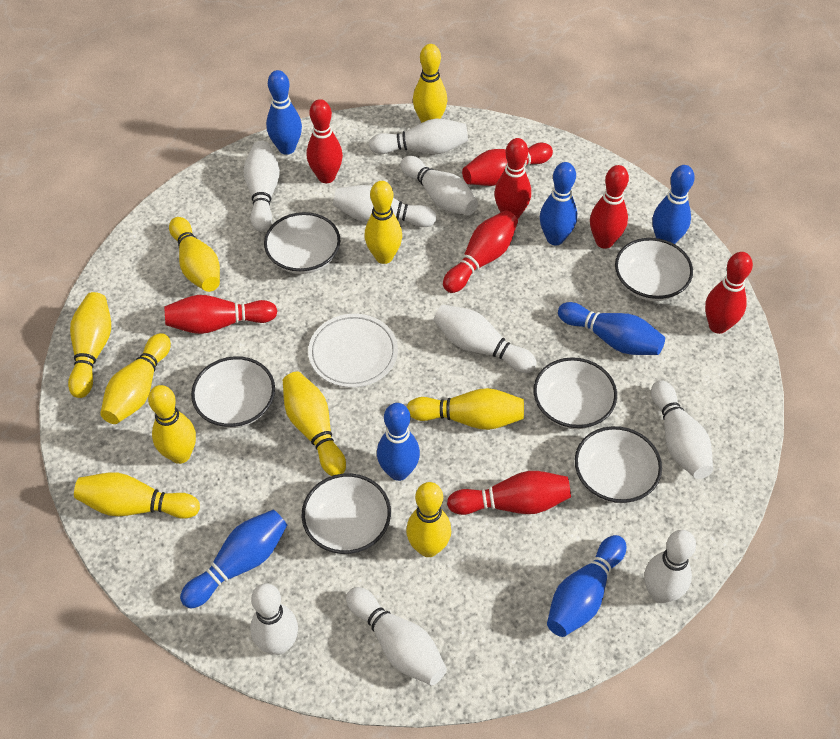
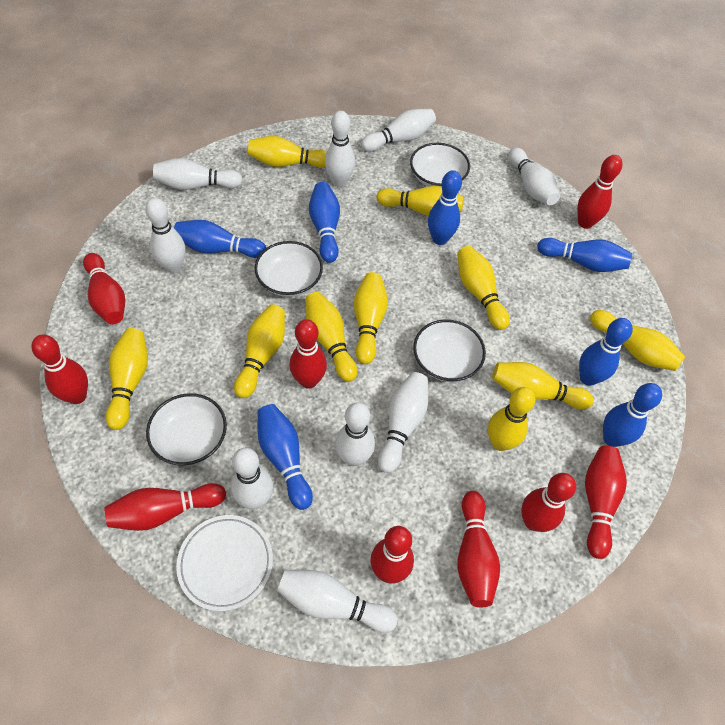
red bowling pin: 8 -> 9
white bowl: 6 -> 4

